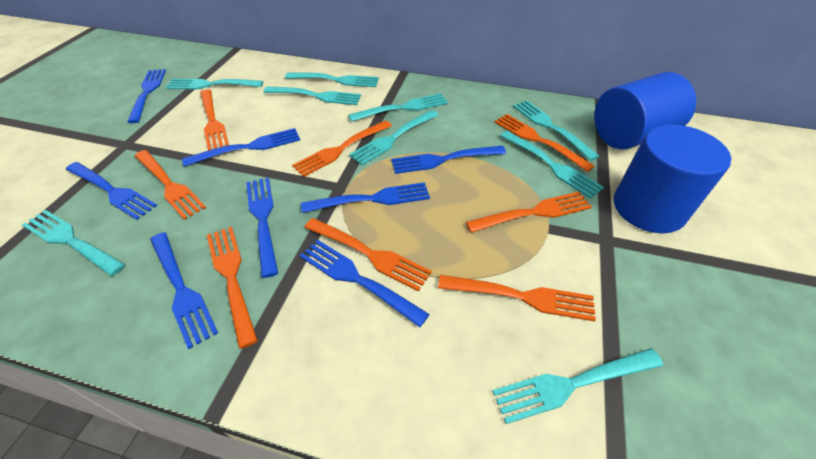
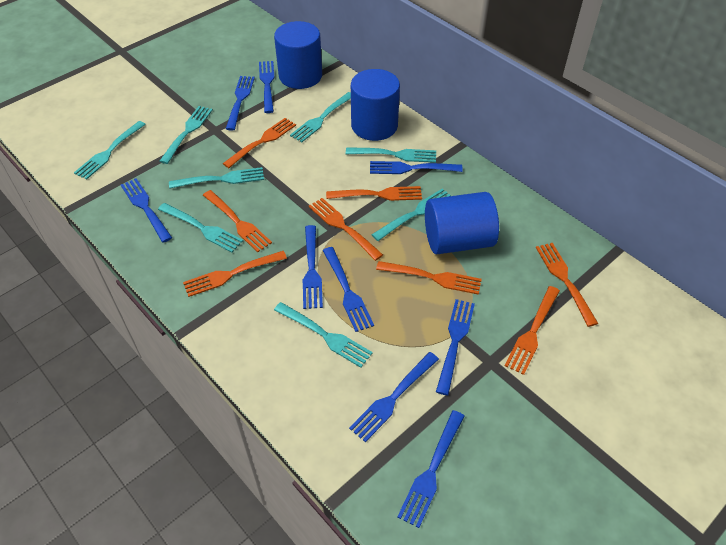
blue cylinder: 2 -> 3
blue fork: 8 -> 9
turquoise fork: 9 -> 8

